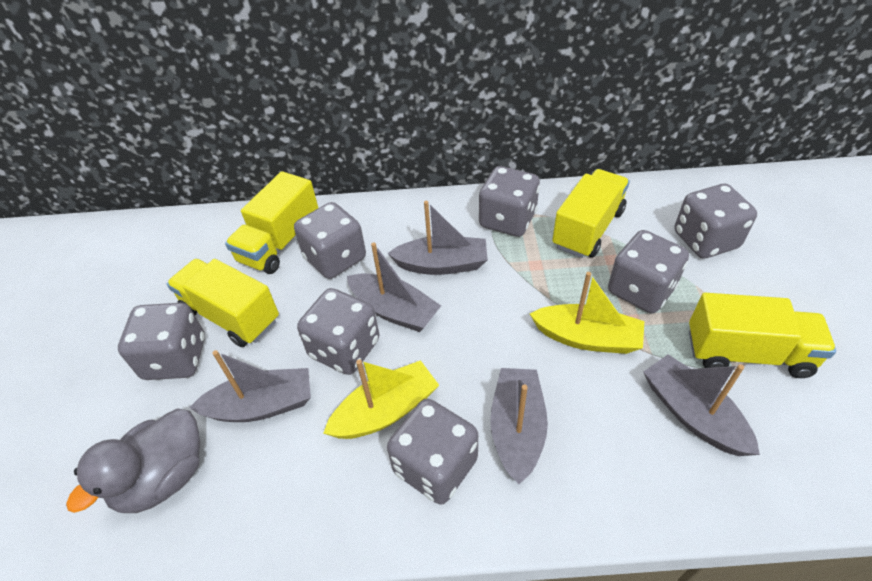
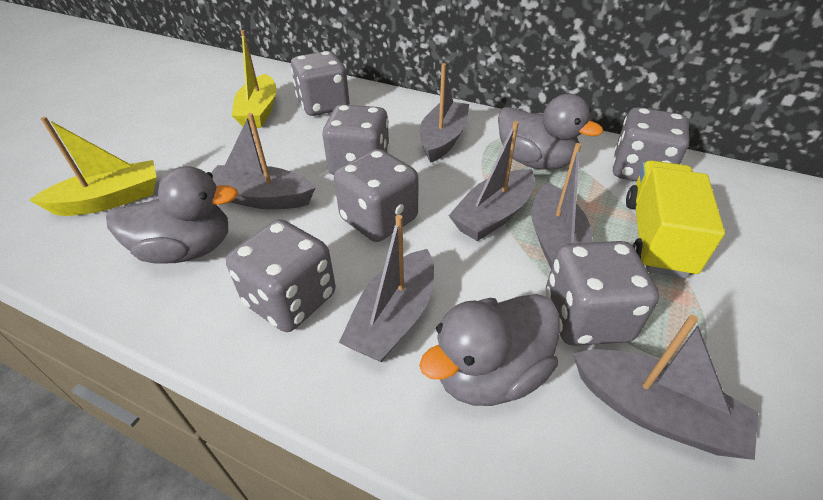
grey boat: 5 -> 6
grey dice: 7 -> 6
grey duck: 1 -> 3
yellow truck: 4 -> 1

